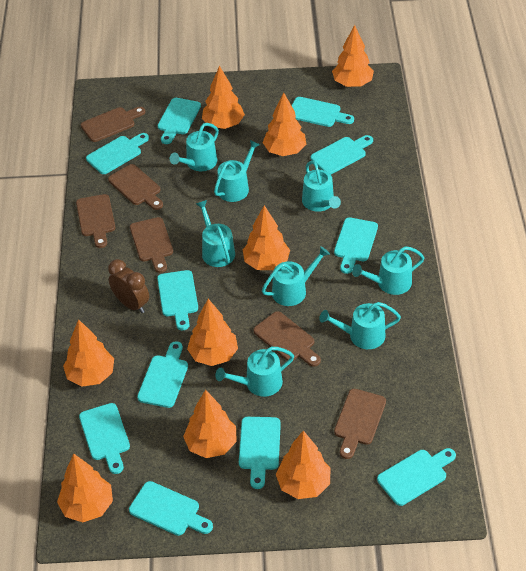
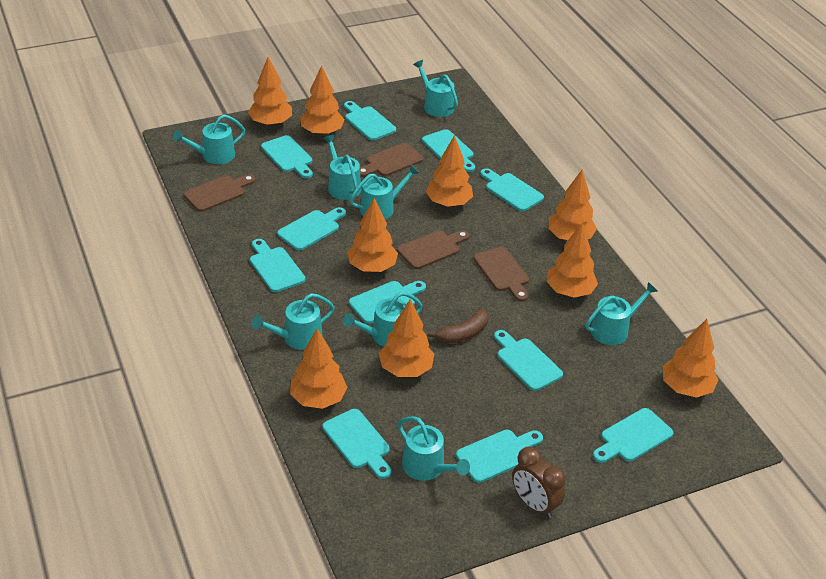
brown banana: 0 -> 1
brown cutting board: 6 -> 4

